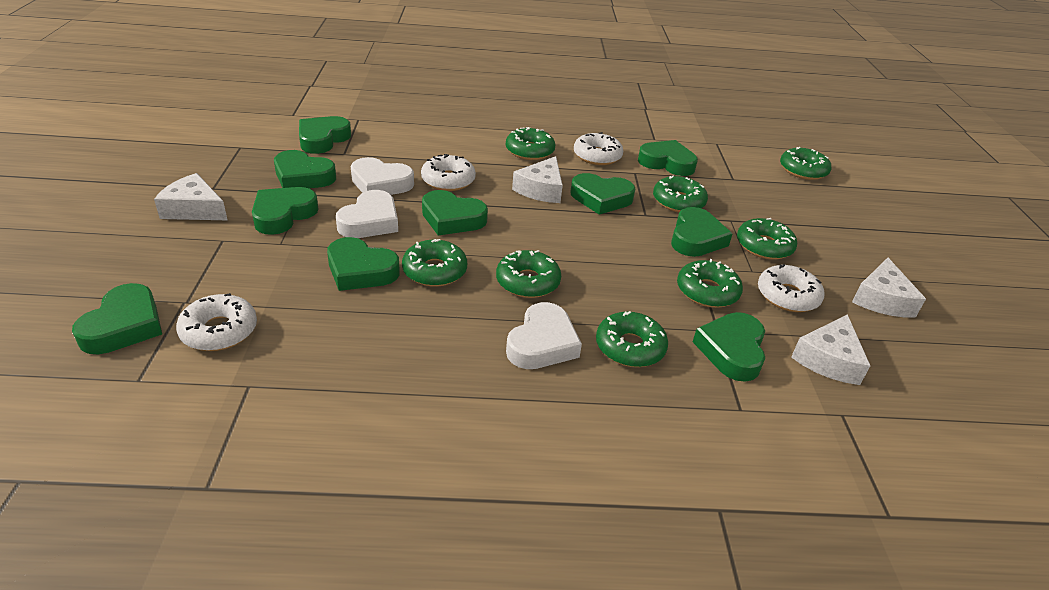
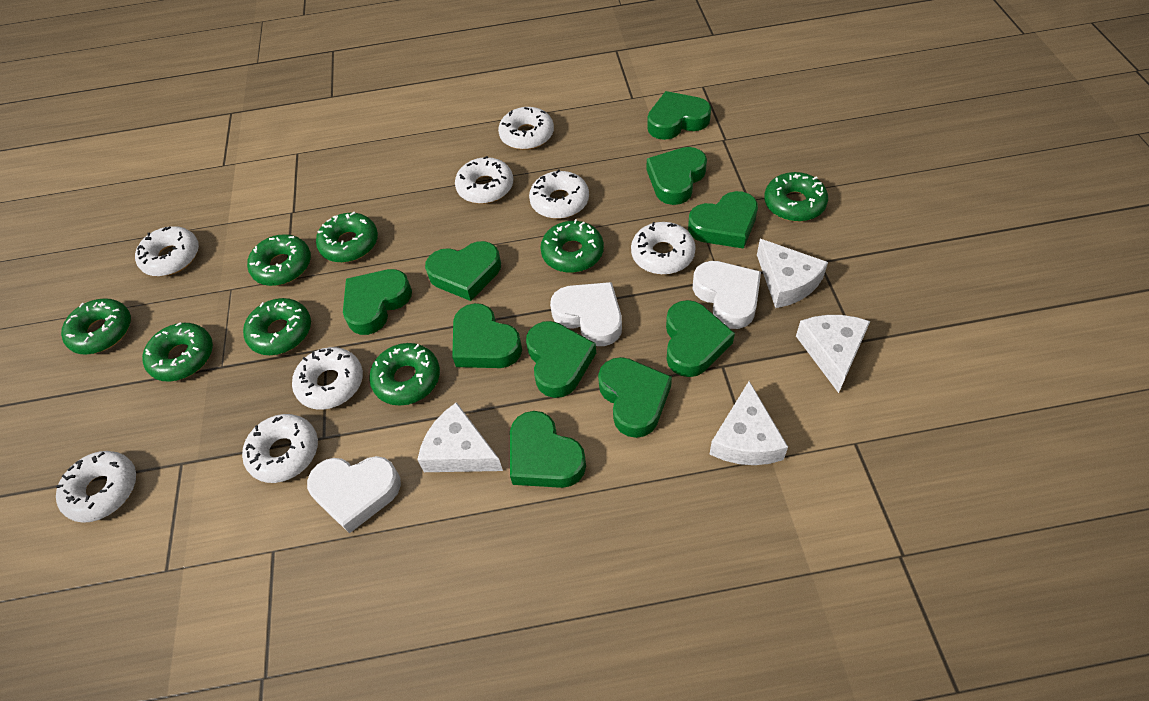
white donut: 4 -> 8

